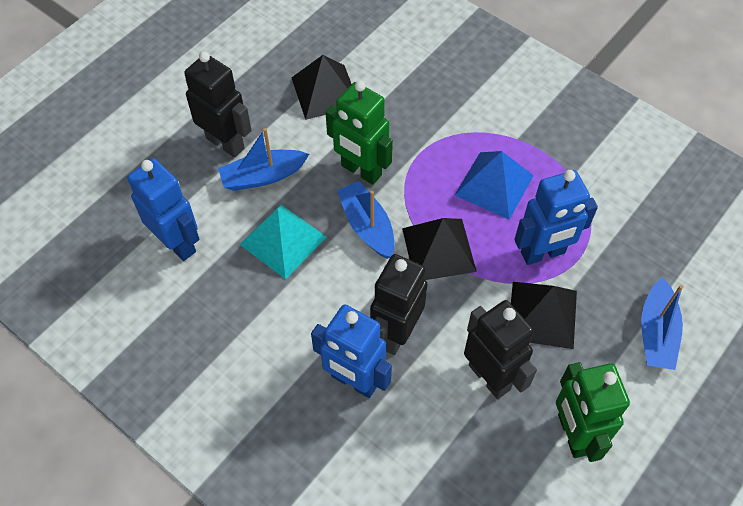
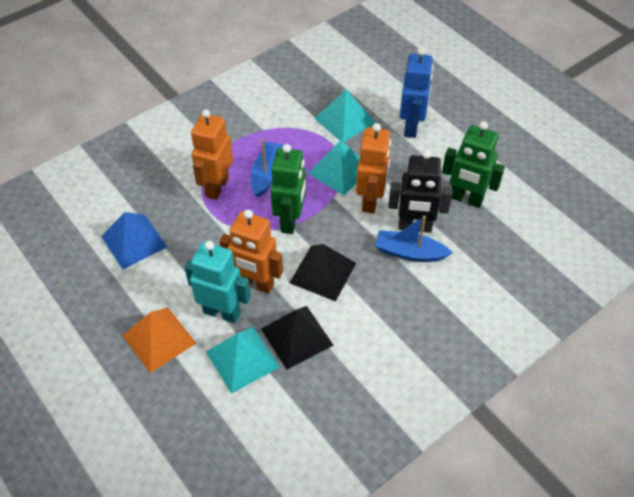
black pyramid: 3 -> 2
black robot: 3 -> 1
blue boat: 3 -> 2
blue robot: 3 -> 1
orange pyramid: 0 -> 1
orange robot: 0 -> 3
turquoise pyramid: 1 -> 3
turquoise robot: 0 -> 1

